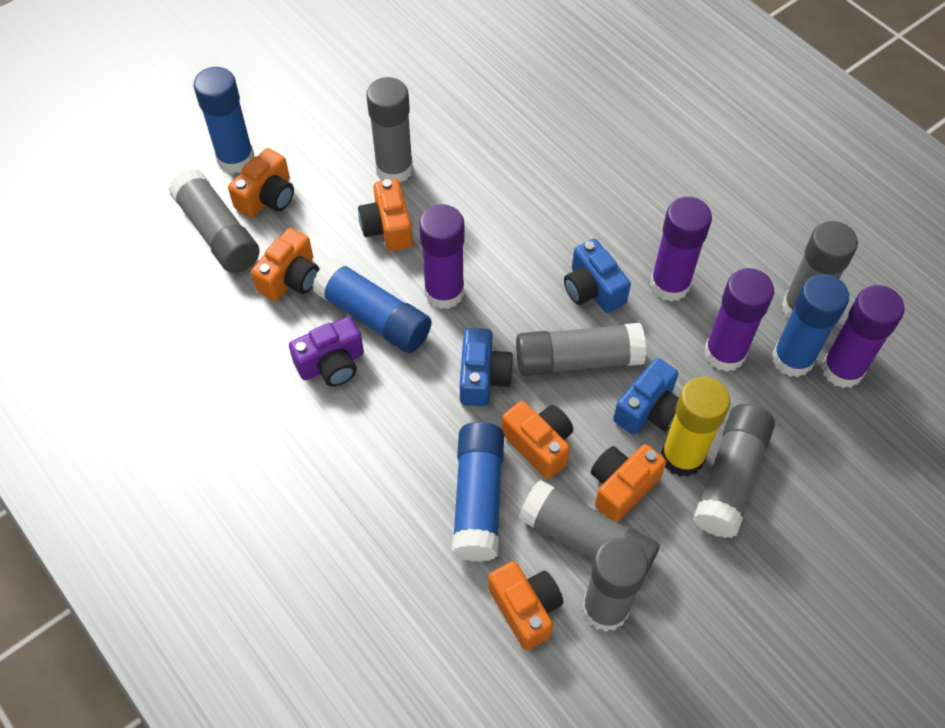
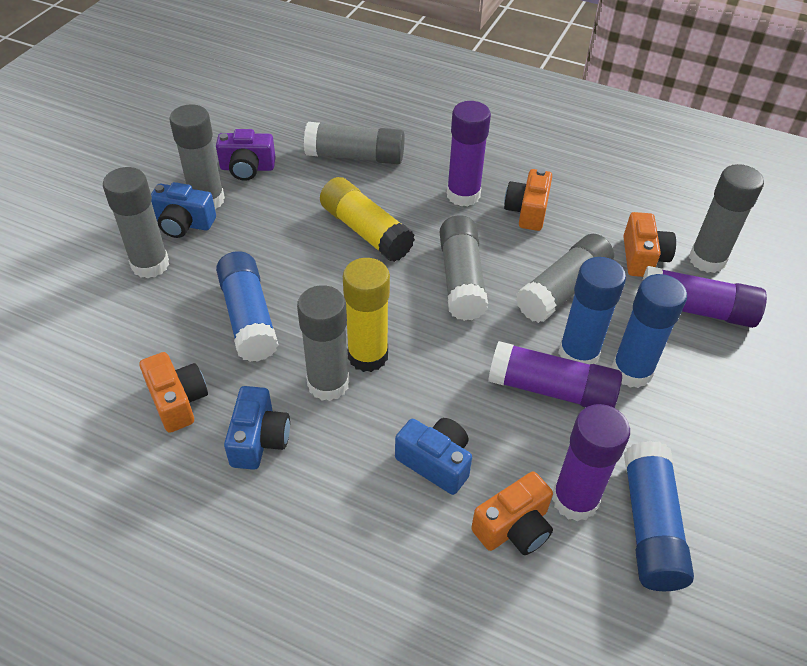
orange camera: 6 -> 4
yellow glue stick: 1 -> 2

